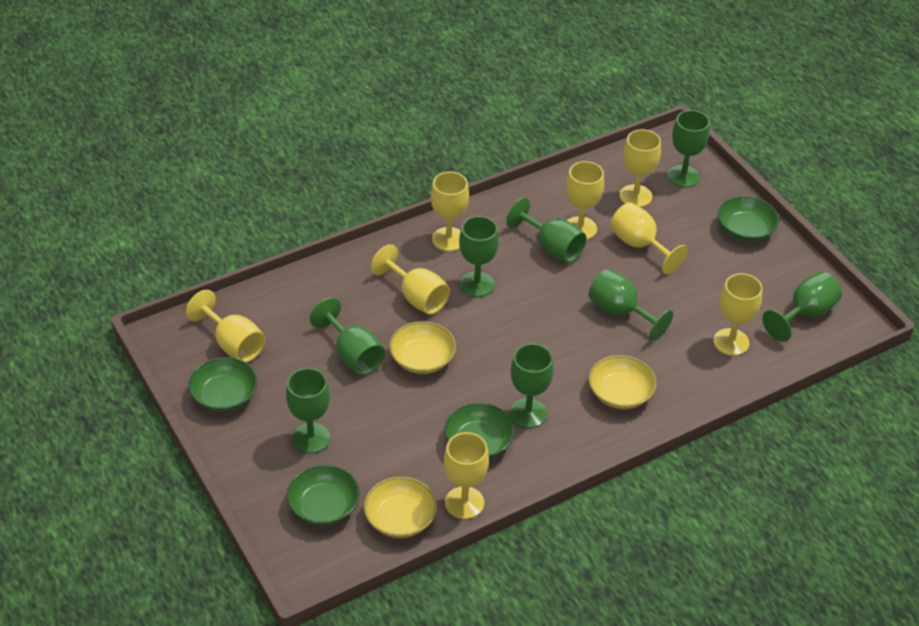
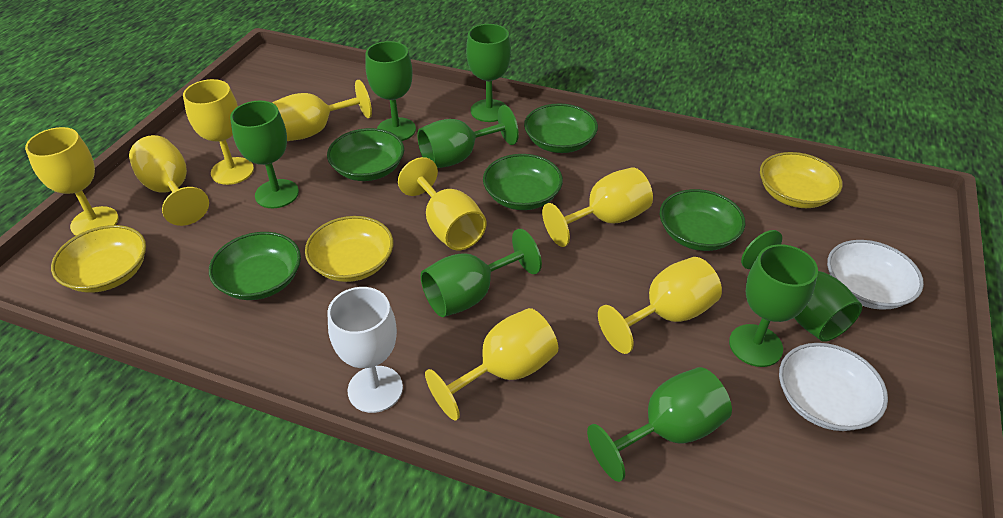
green bowl: 4 -> 5
white bowl: 0 -> 2
white goblet: 0 -> 1

